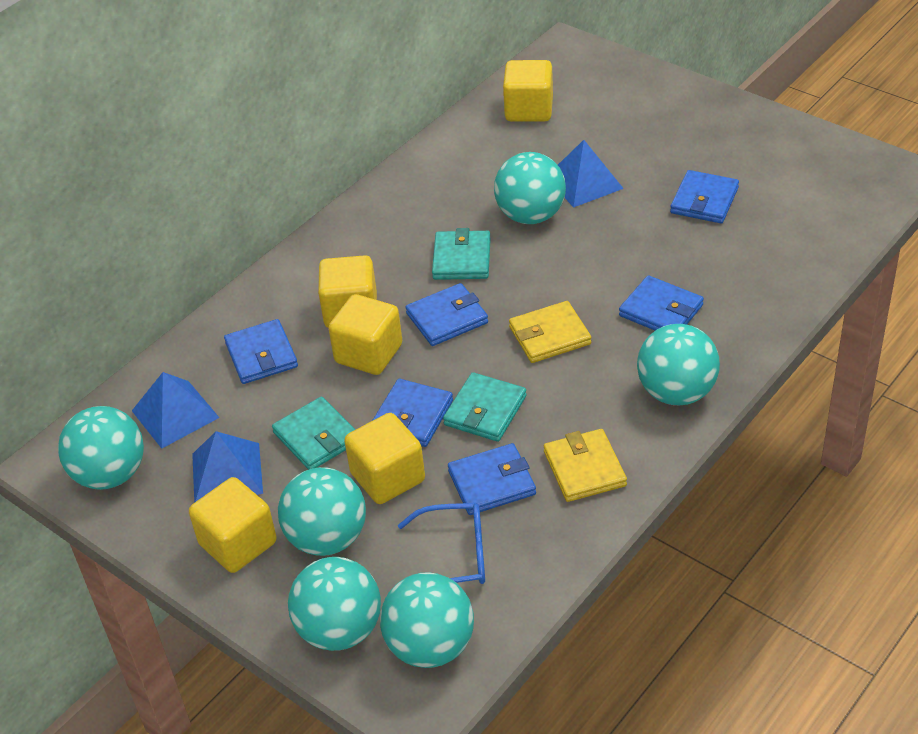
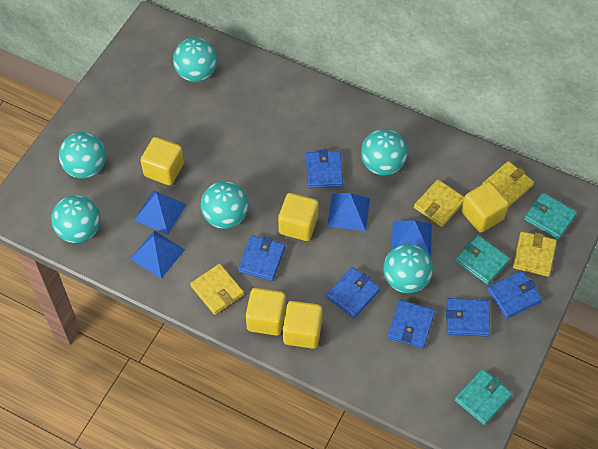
blue glasses: 1 -> 0
blue pyramid: 3 -> 4
yellow wallet: 2 -> 4

